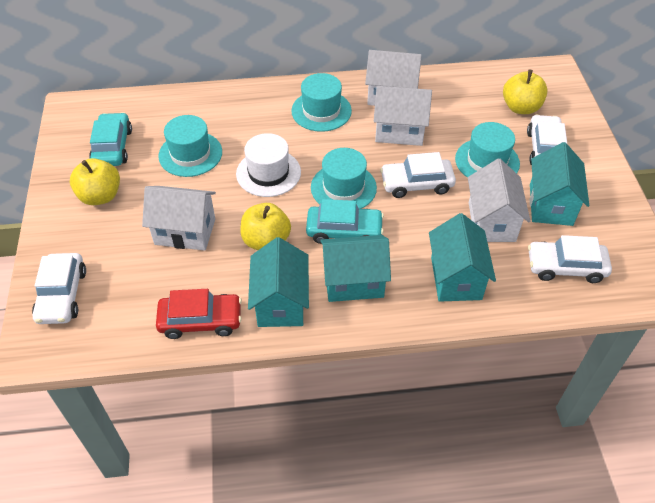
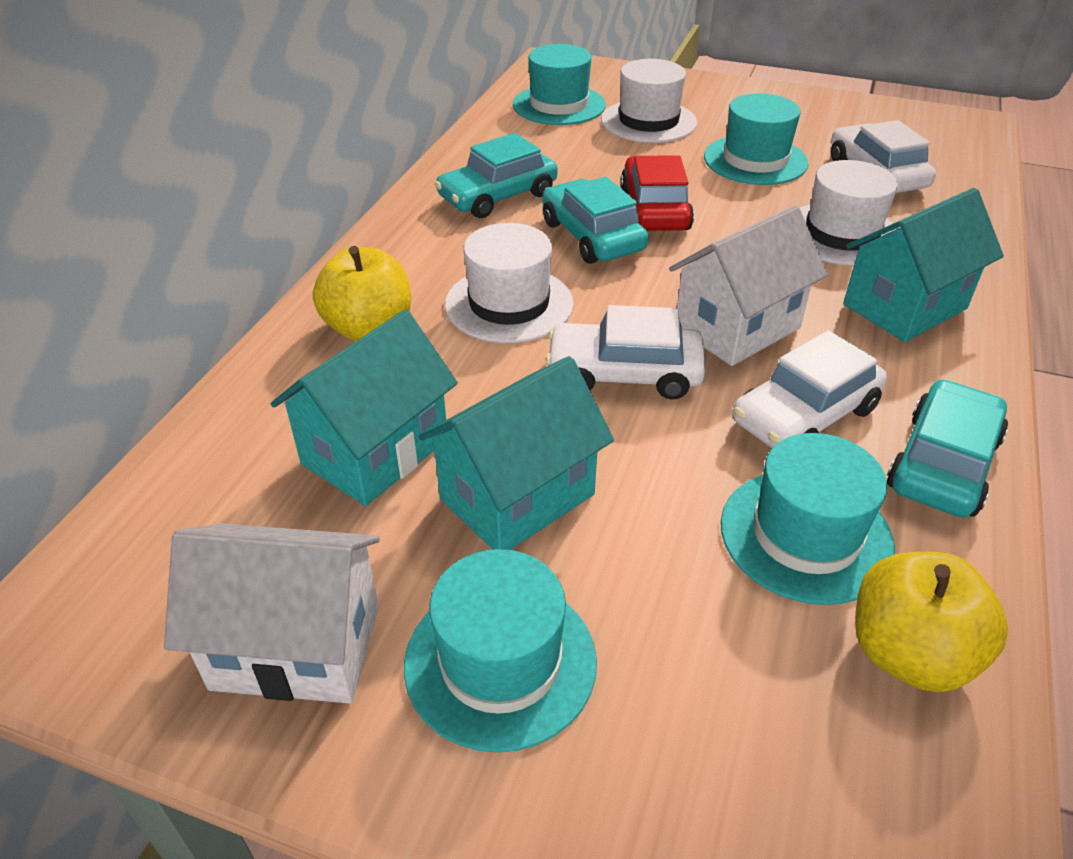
turquoise car: 2 -> 3
turquoise house: 4 -> 3
white car: 4 -> 3
white hat: 1 -> 3
white house: 4 -> 2
yellow apple: 3 -> 2

